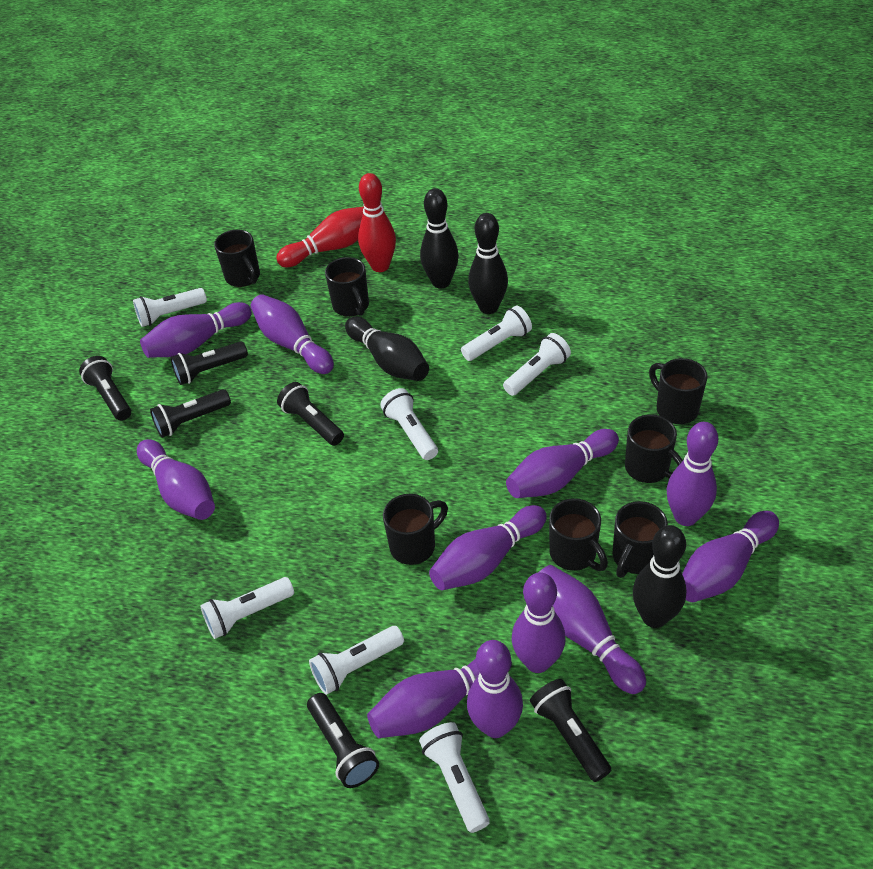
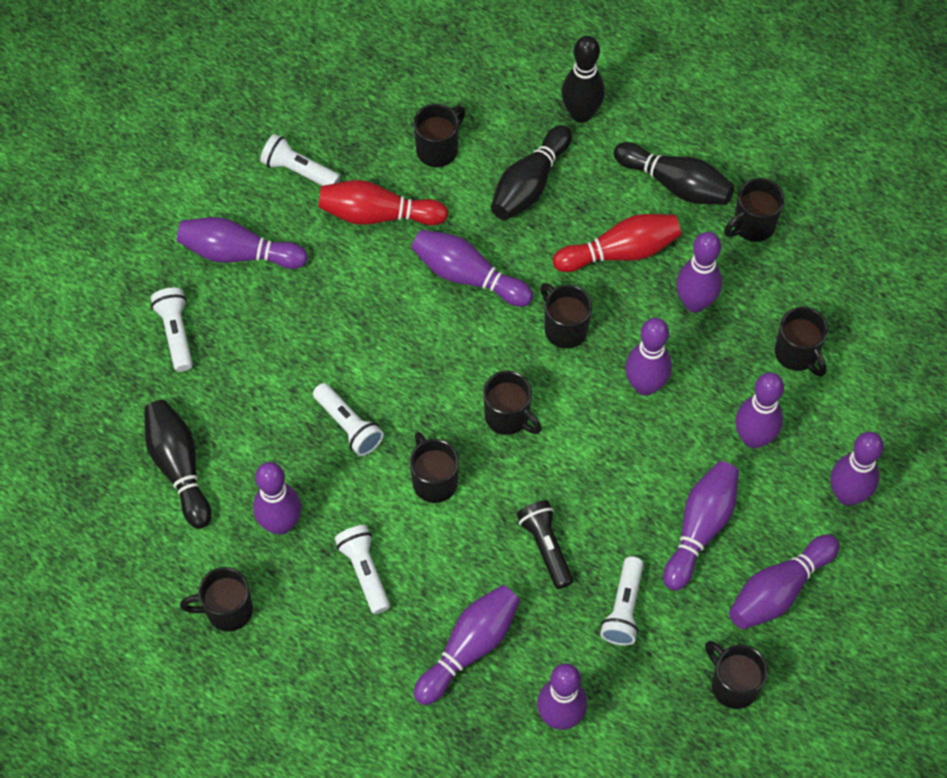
black flashlight: 6 -> 1
black mug: 7 -> 8
white flashlight: 7 -> 5

